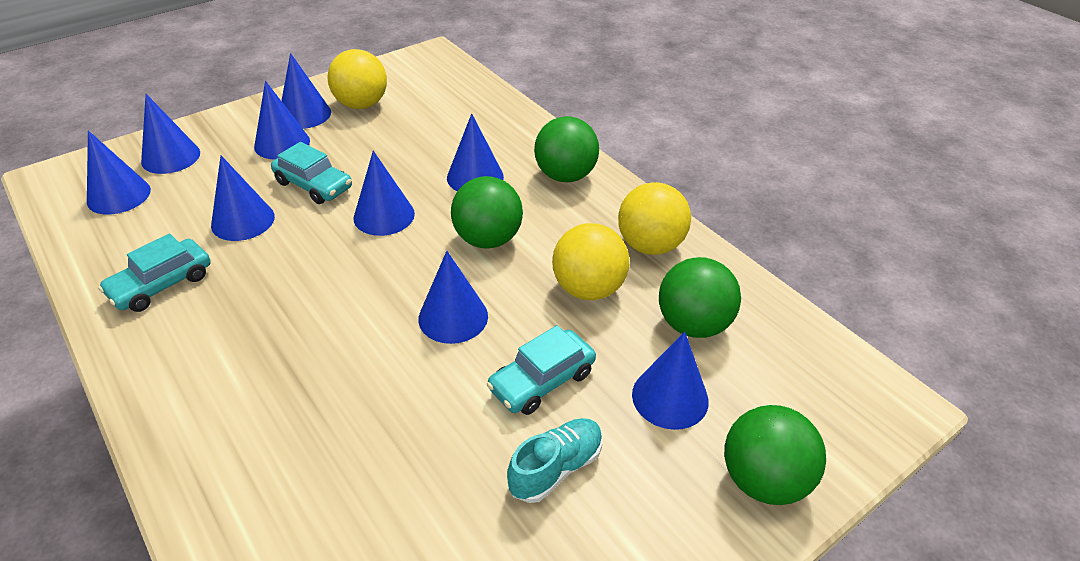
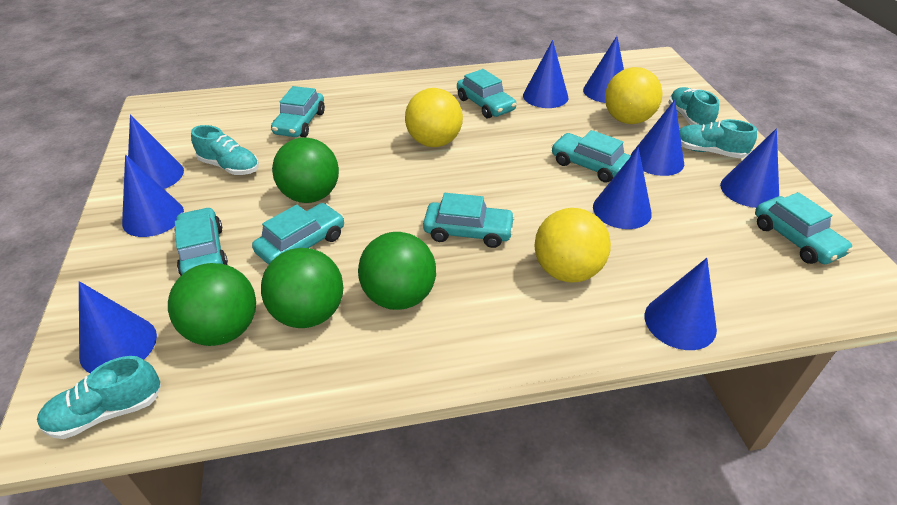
turquoise car: 3 -> 7
turquoise shoe: 1 -> 4

